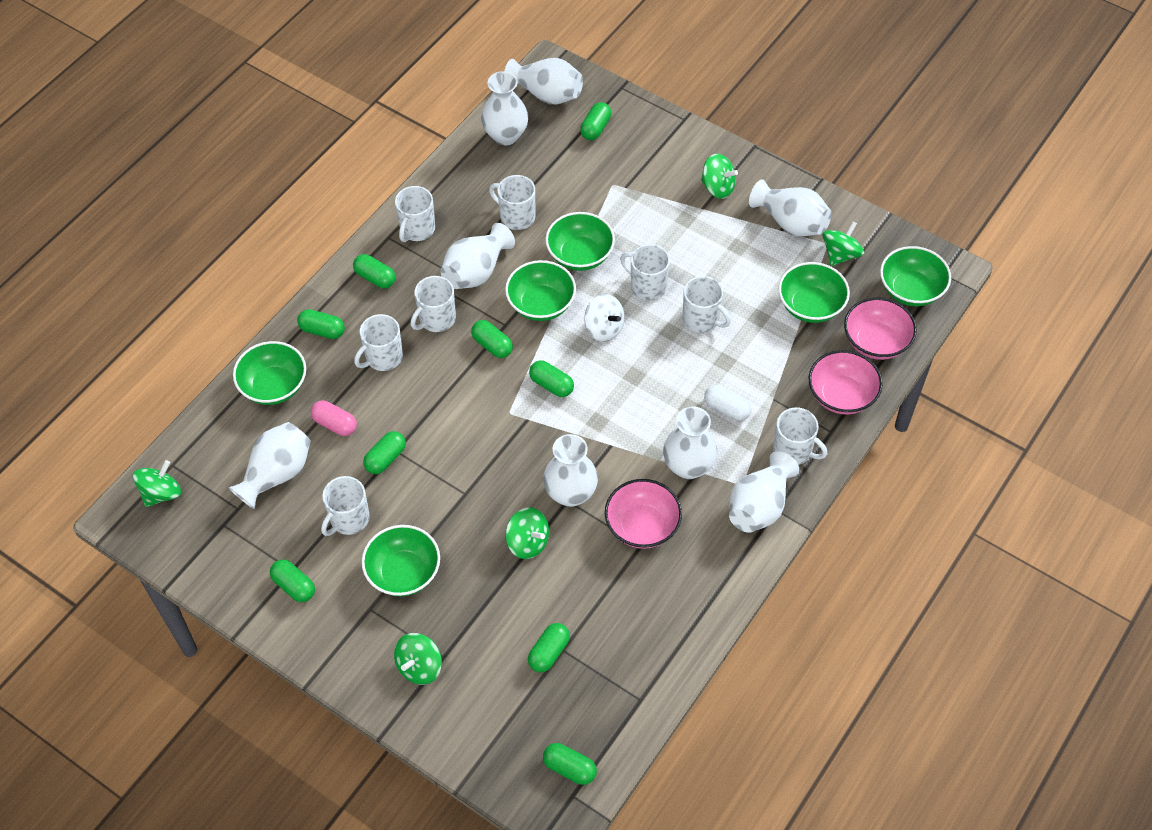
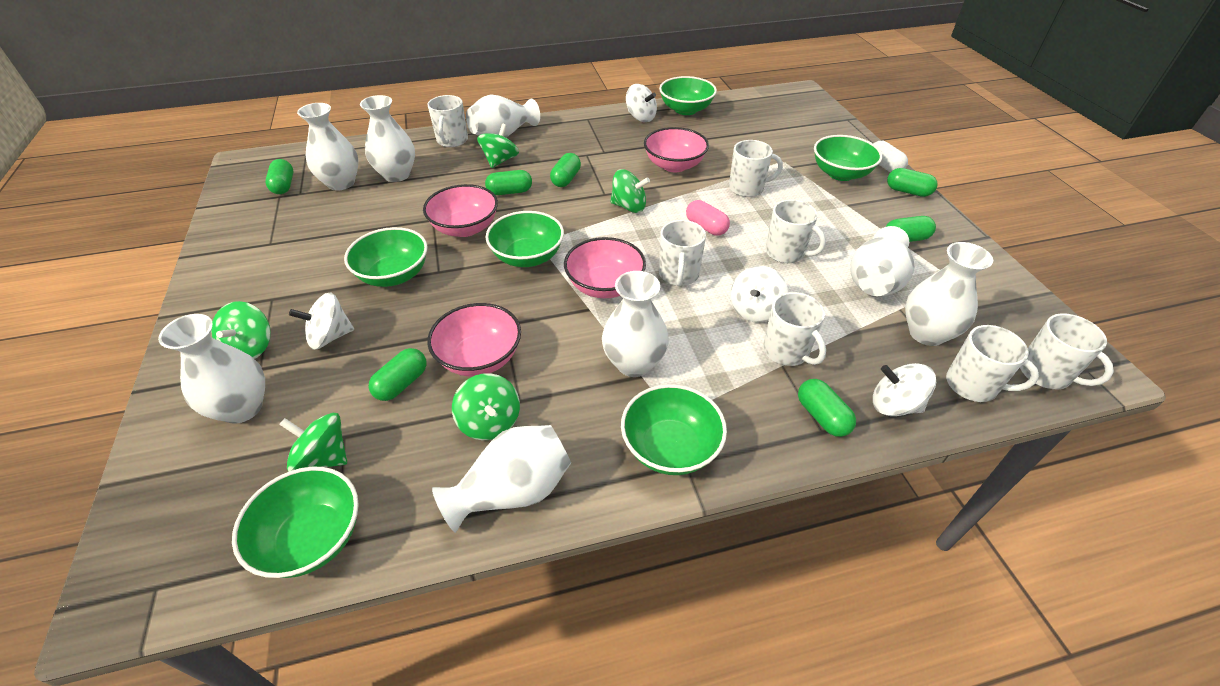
green capsule: 9 -> 7
pink bowl: 3 -> 4
white mug: 8 -> 7
white spinning top: 1 -> 4

